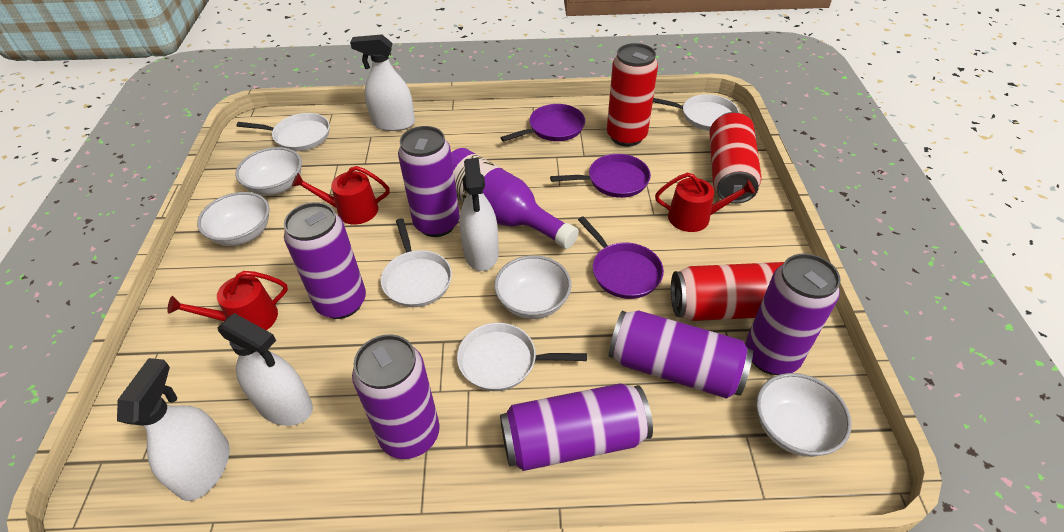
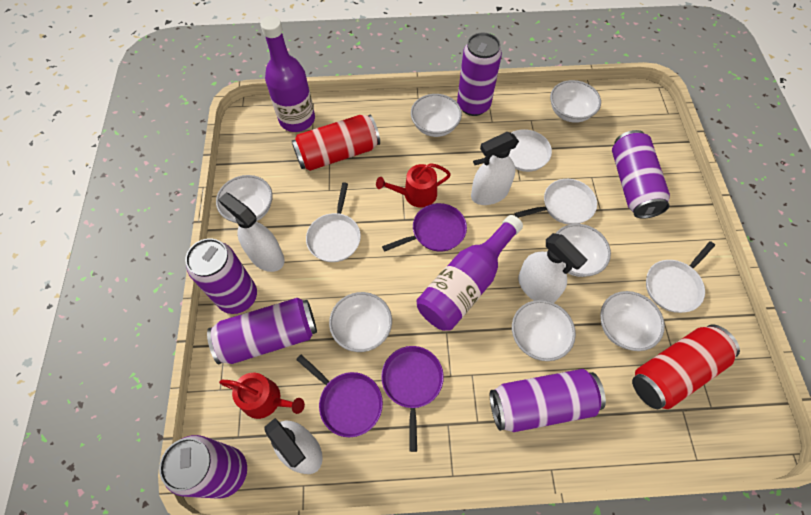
purple bottle: 1 -> 2
red can: 3 -> 2
red watering can: 3 -> 2
white bowl: 4 -> 7

